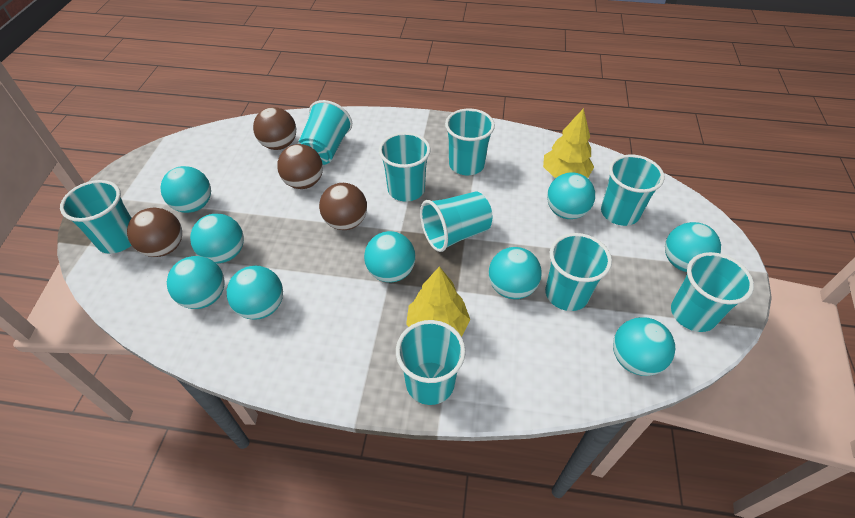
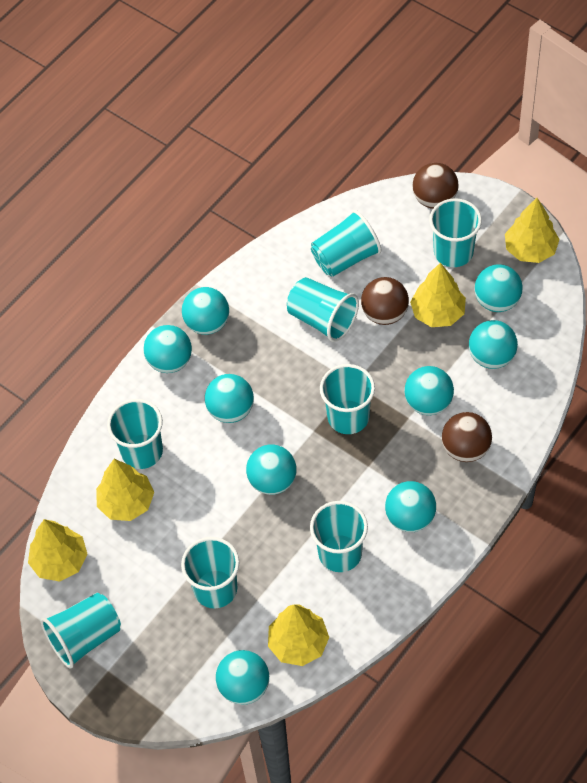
brown ball: 4 -> 3
turquoise cup: 9 -> 8
yellow tree: 2 -> 5

